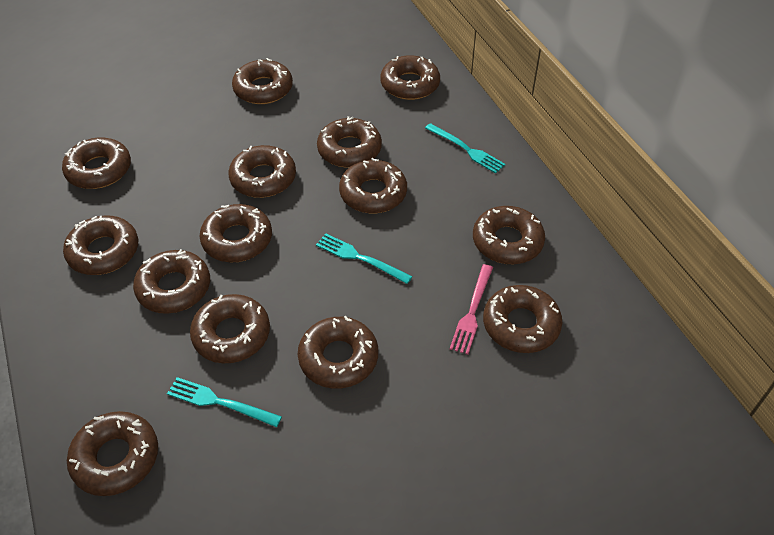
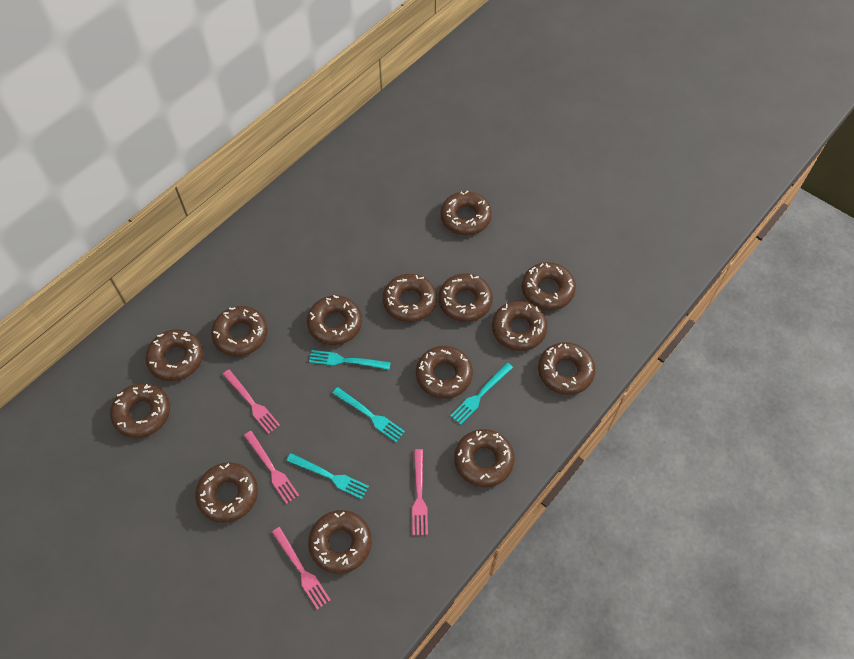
pink fork: 1 -> 4
turquoise fork: 3 -> 4

